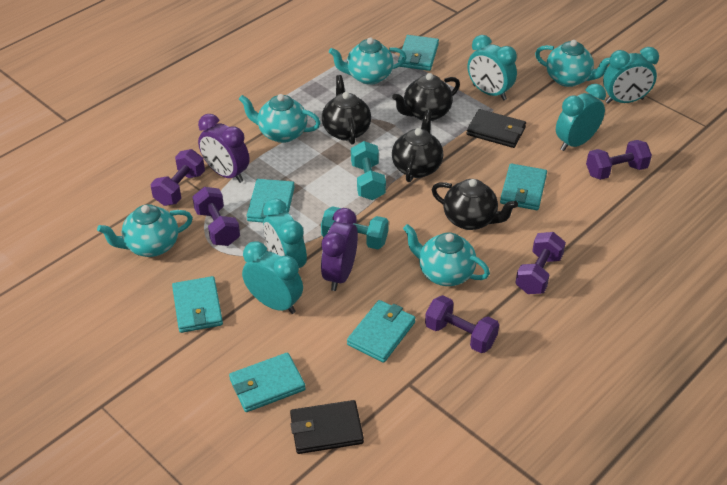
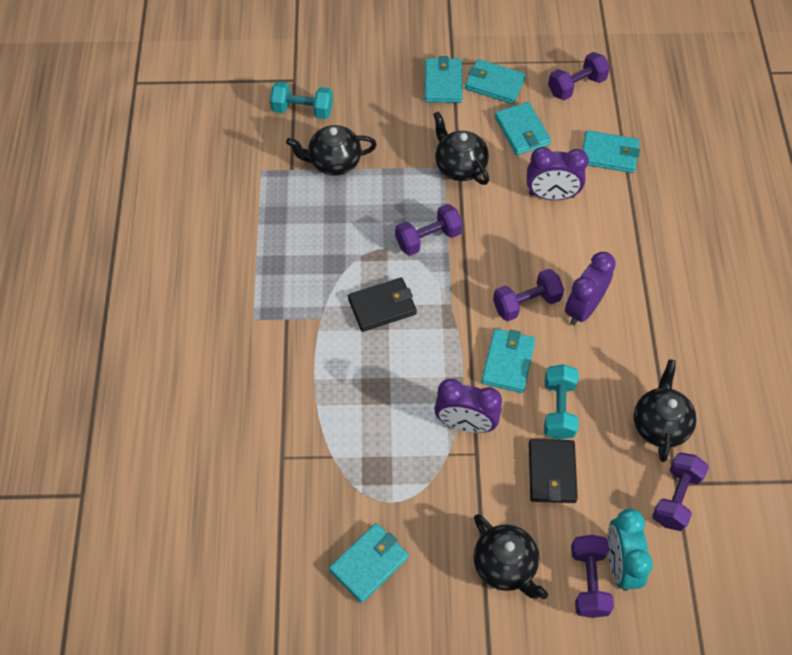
purple clock: 2 -> 3
turquoise clock: 5 -> 1
turquoise teapot: 5 -> 0

